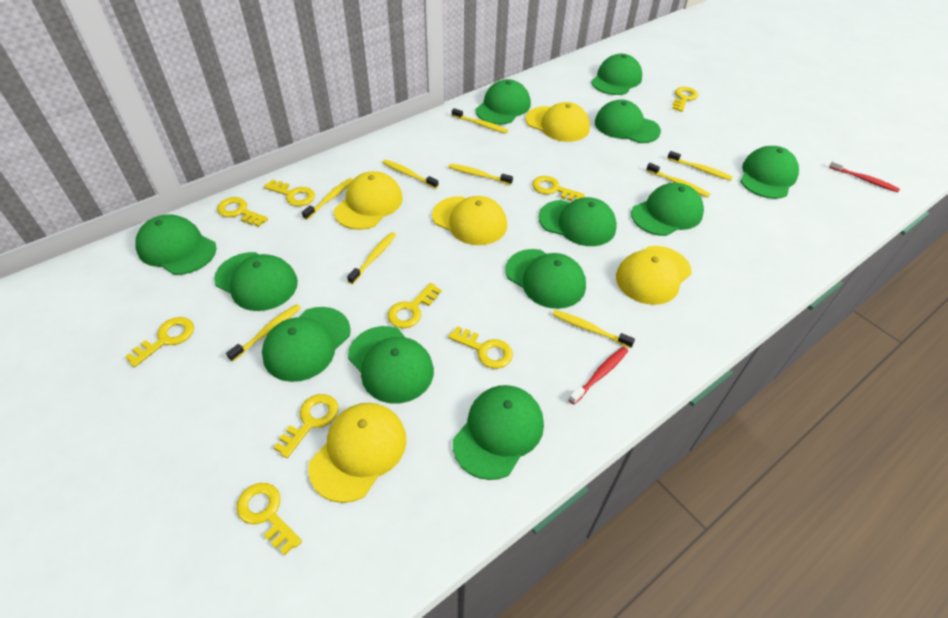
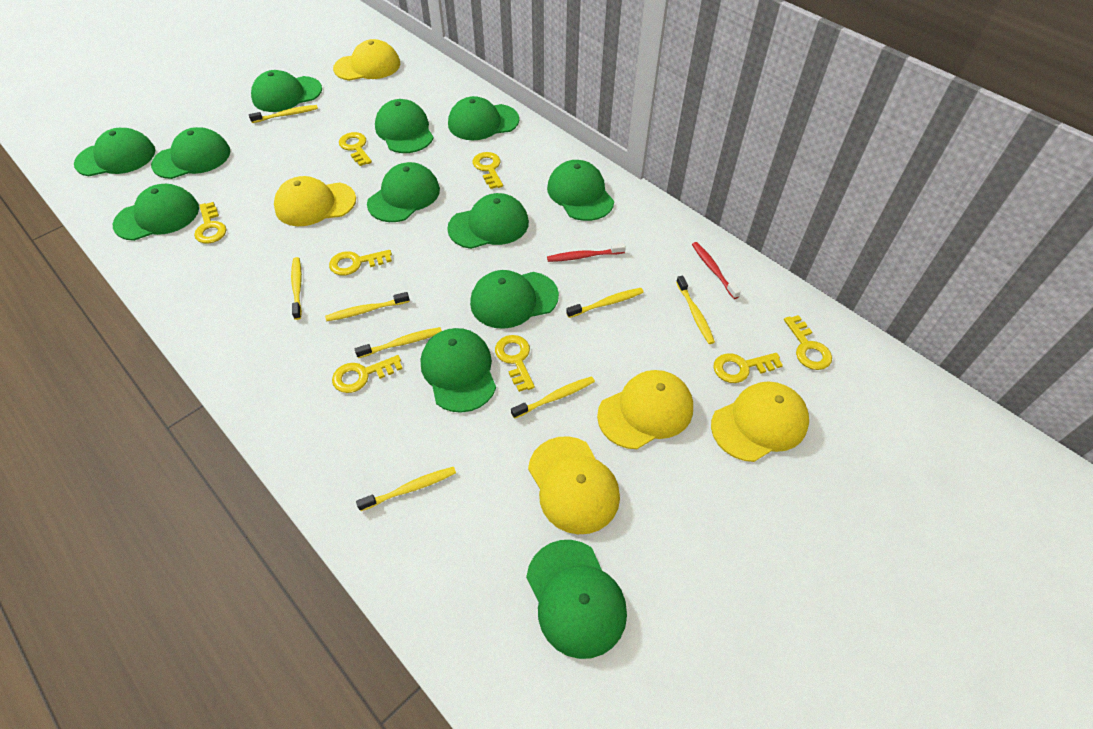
yellow key: 9 -> 8
yellow toothbrush: 9 -> 8

